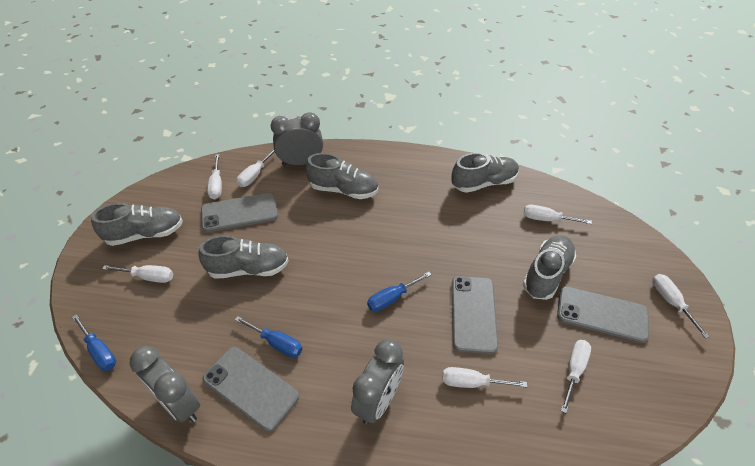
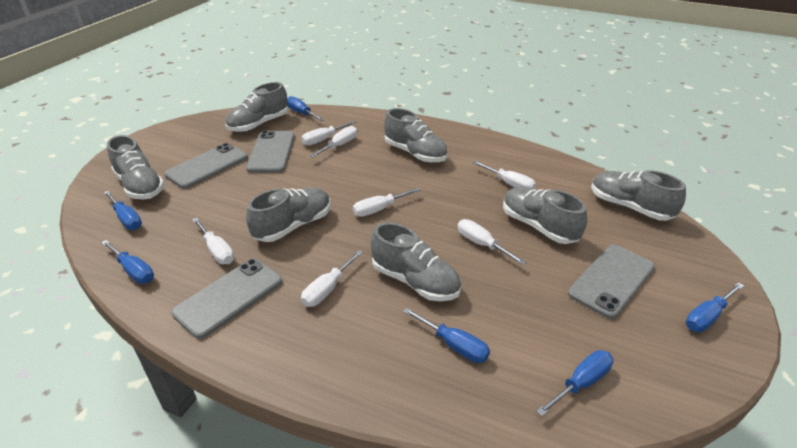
blue screwdriver: 3 -> 6
grey clock: 3 -> 0
grey shoe: 5 -> 7

